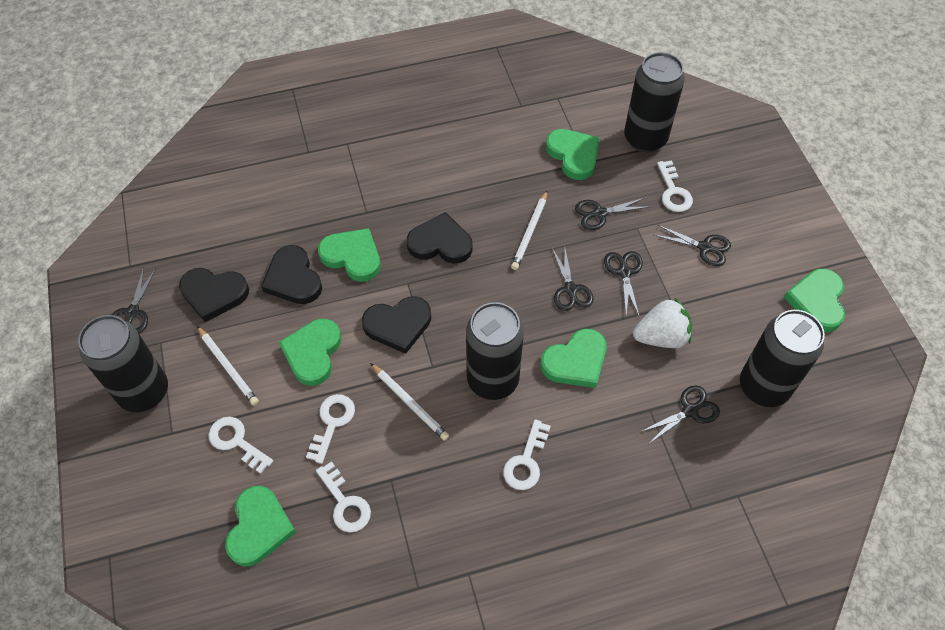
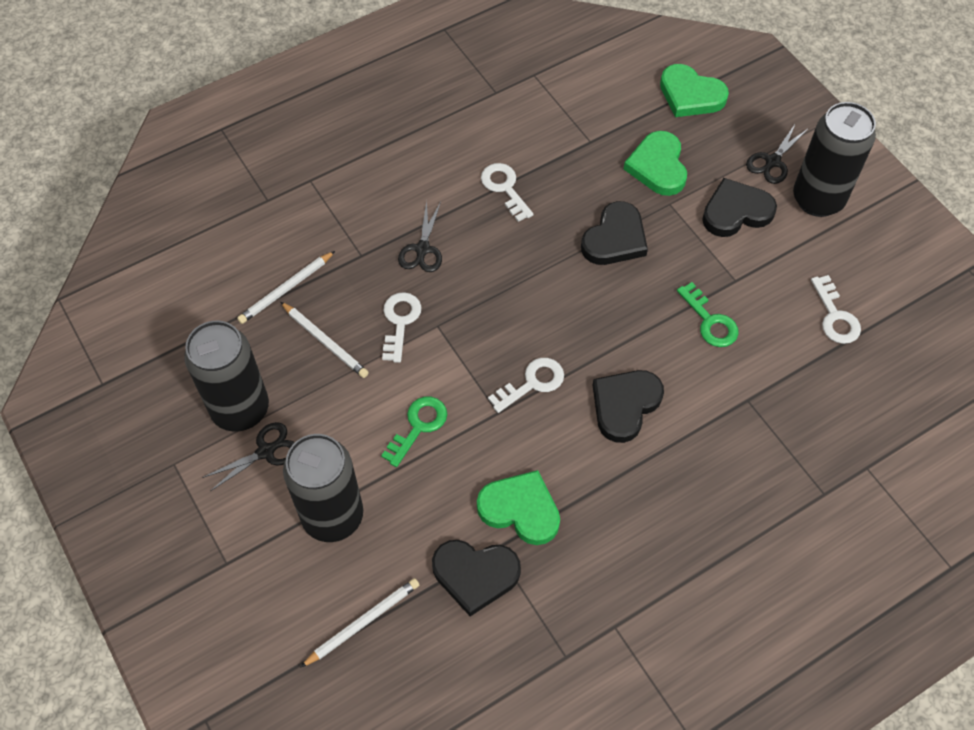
black can: 4 -> 3
black scissors: 6 -> 3
green heart: 6 -> 3
green key: 0 -> 2
white key: 5 -> 4
white strawberry: 1 -> 0

